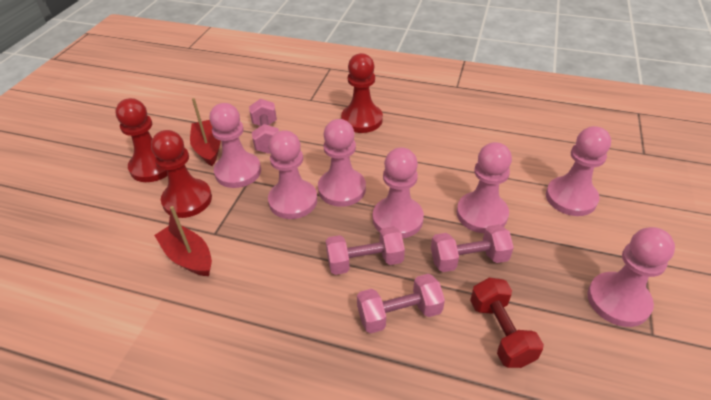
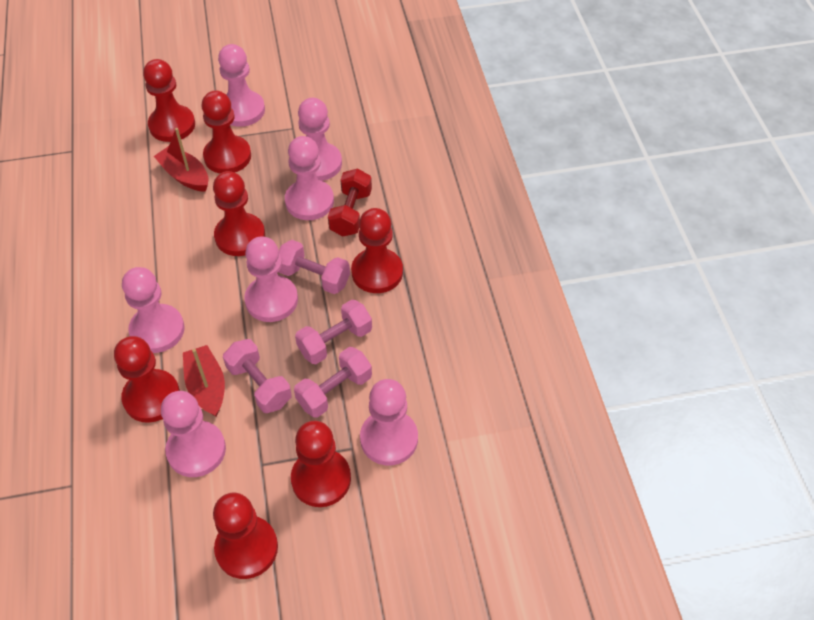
red pawn: 3 -> 7

